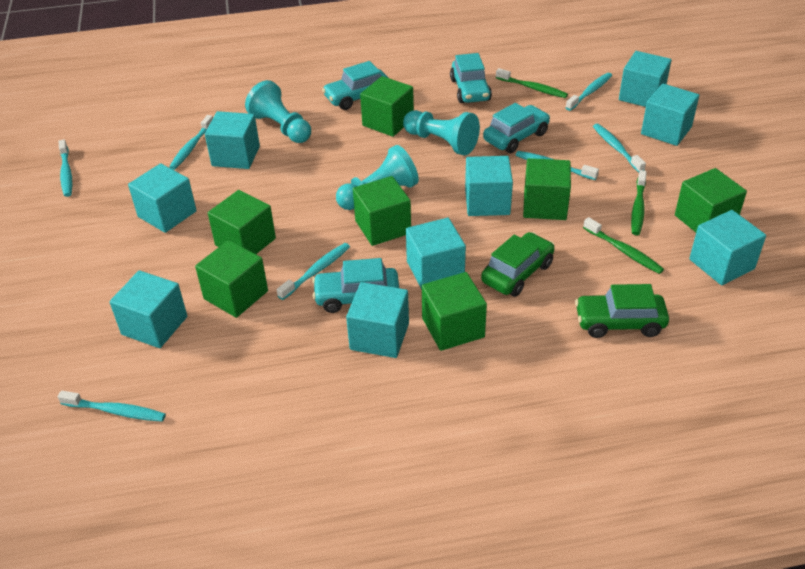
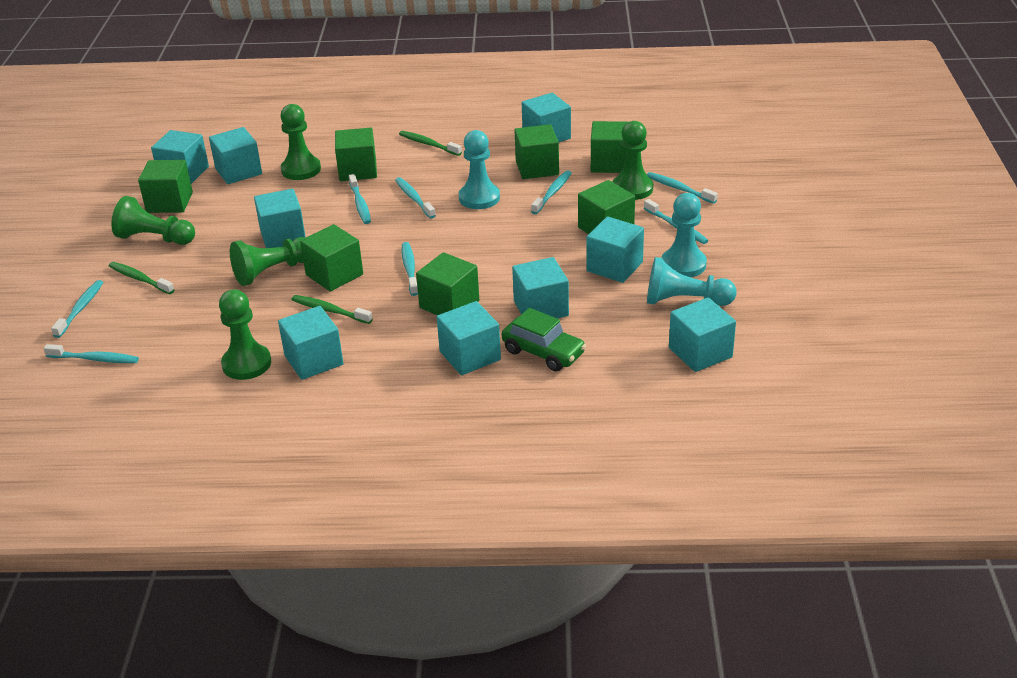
green car: 2 -> 1
green pawn: 0 -> 5
turquoise car: 4 -> 0
turquoise toothbrush: 7 -> 8

